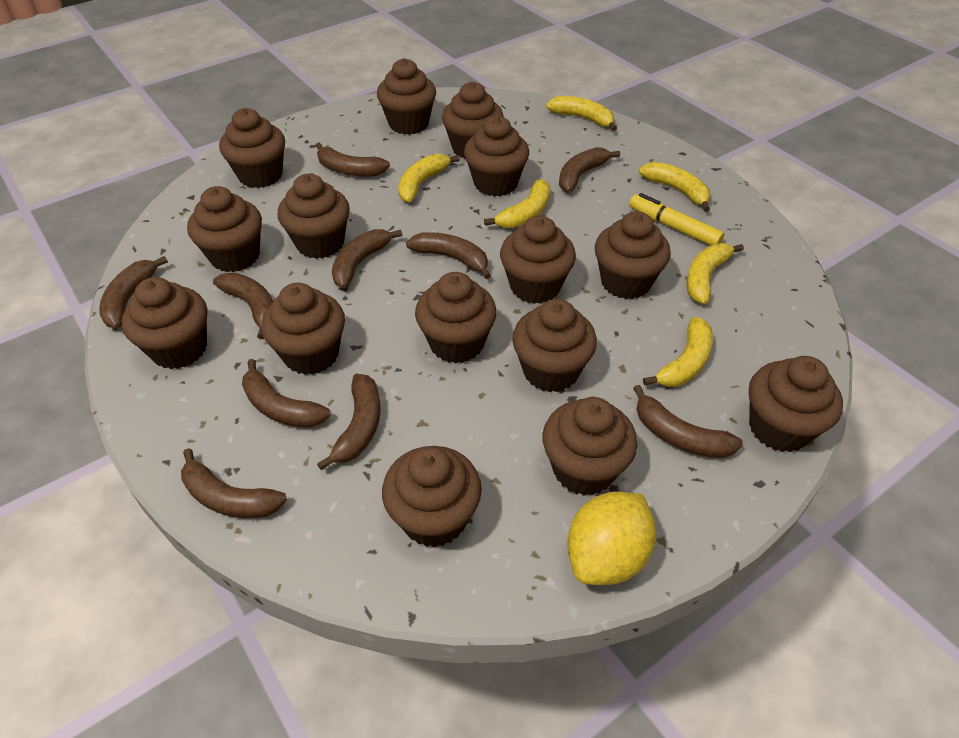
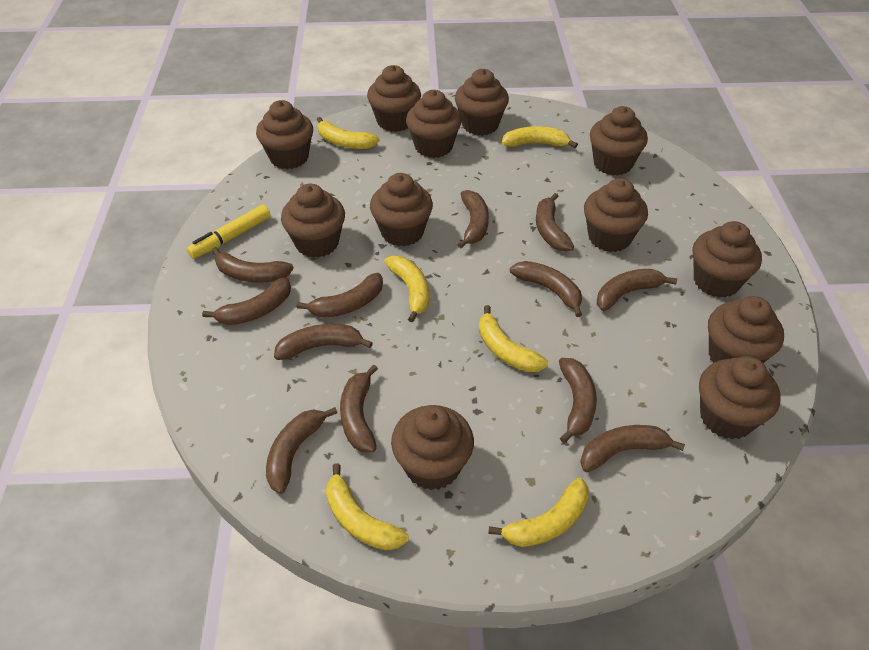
brown banana: 10 -> 12
brown cupcake: 15 -> 12
yellow lemon: 1 -> 0

